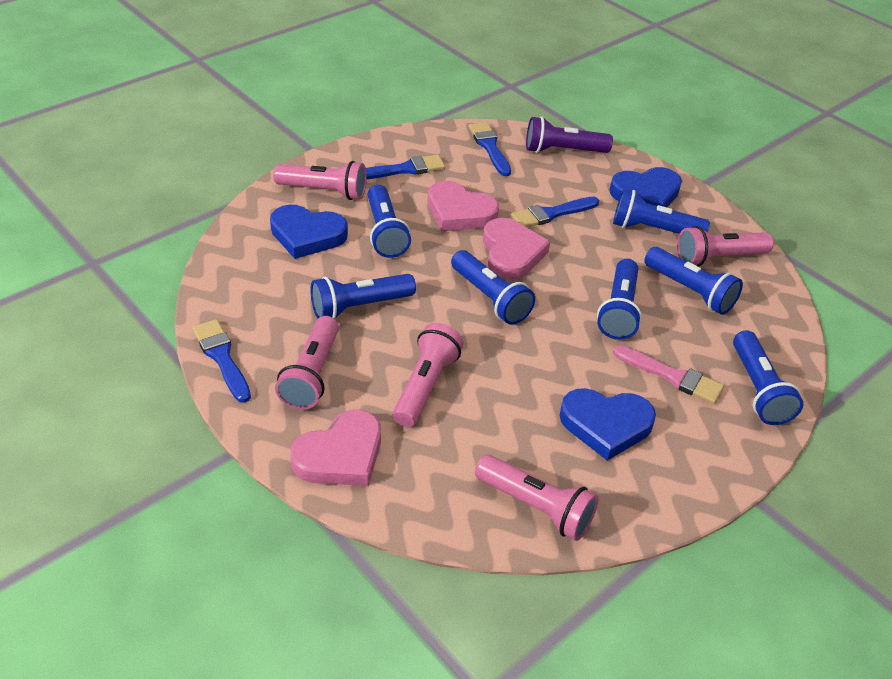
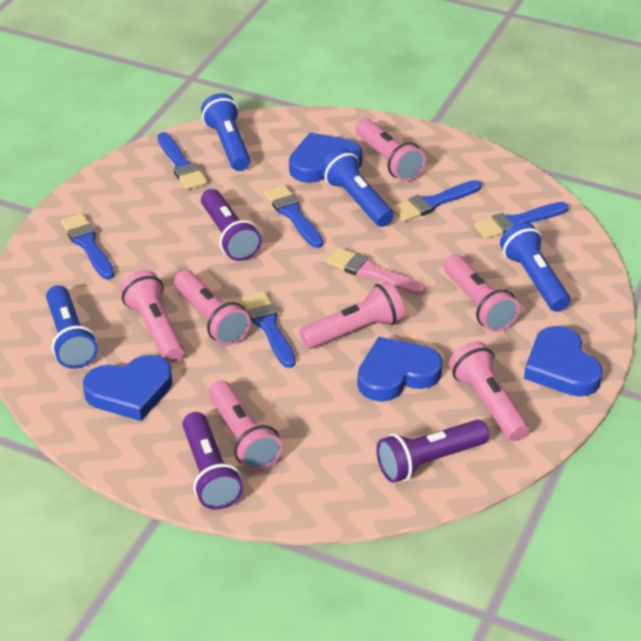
blue brush: 4 -> 6
blue flashlight: 7 -> 4
blue heart: 3 -> 4
pink flashlight: 5 -> 7
pink heart: 3 -> 0
purple flashlight: 1 -> 3

